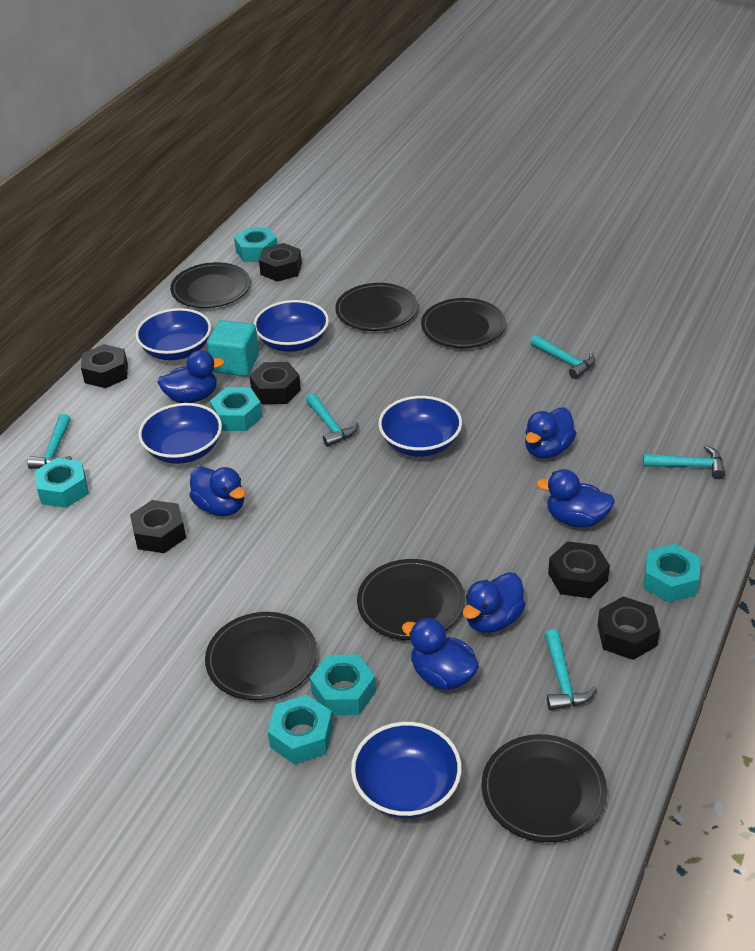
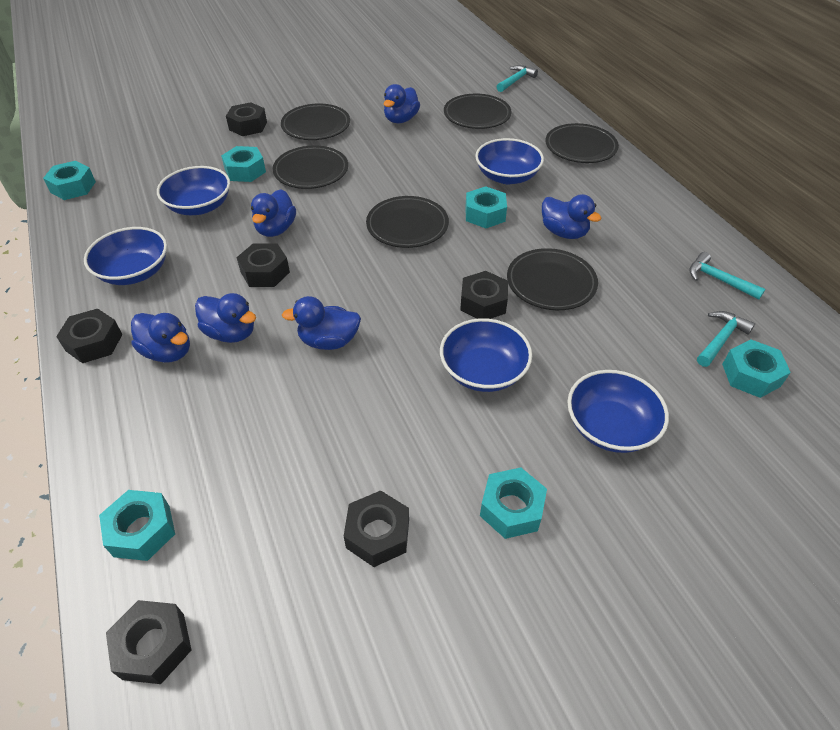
turquoise cube: 1 -> 0
turquoise hammer: 5 -> 3

